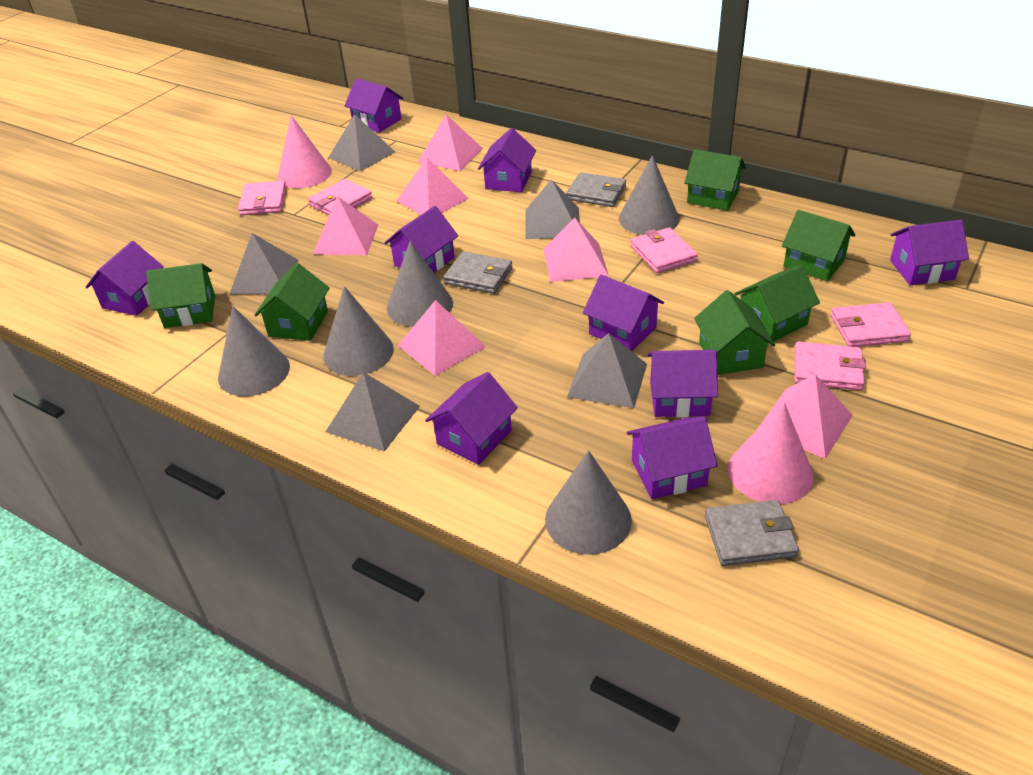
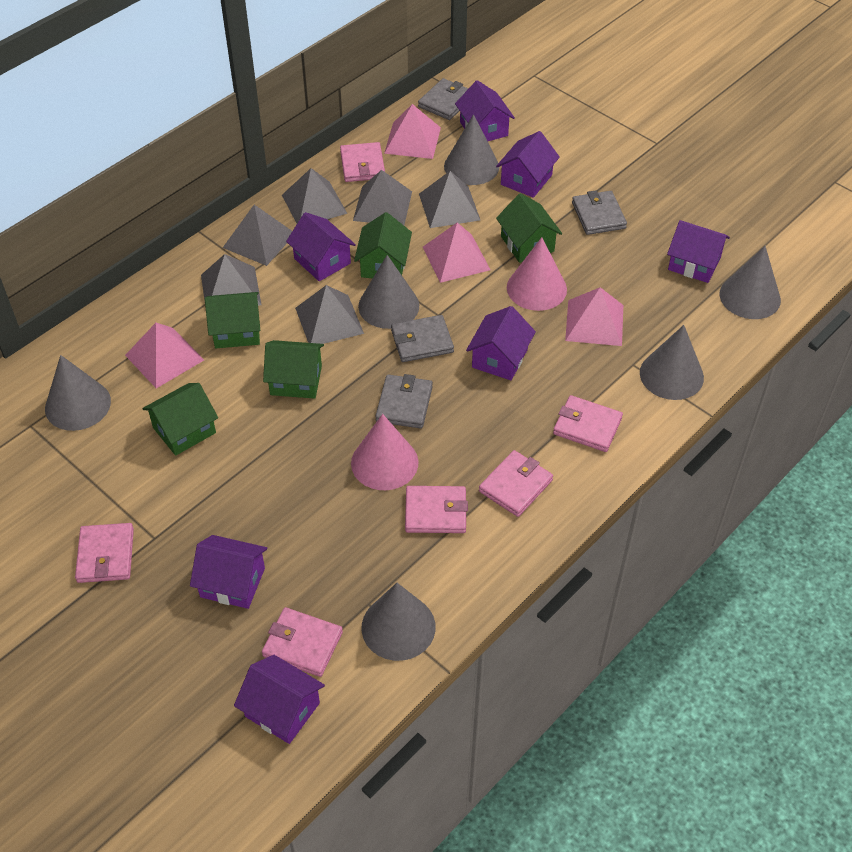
green house: 6 -> 5
grey cone: 5 -> 6
grey pyramid: 5 -> 6
grey wallet: 3 -> 4
pink pyramid: 6 -> 4
pink wallet: 5 -> 6
purple house: 9 -> 7

